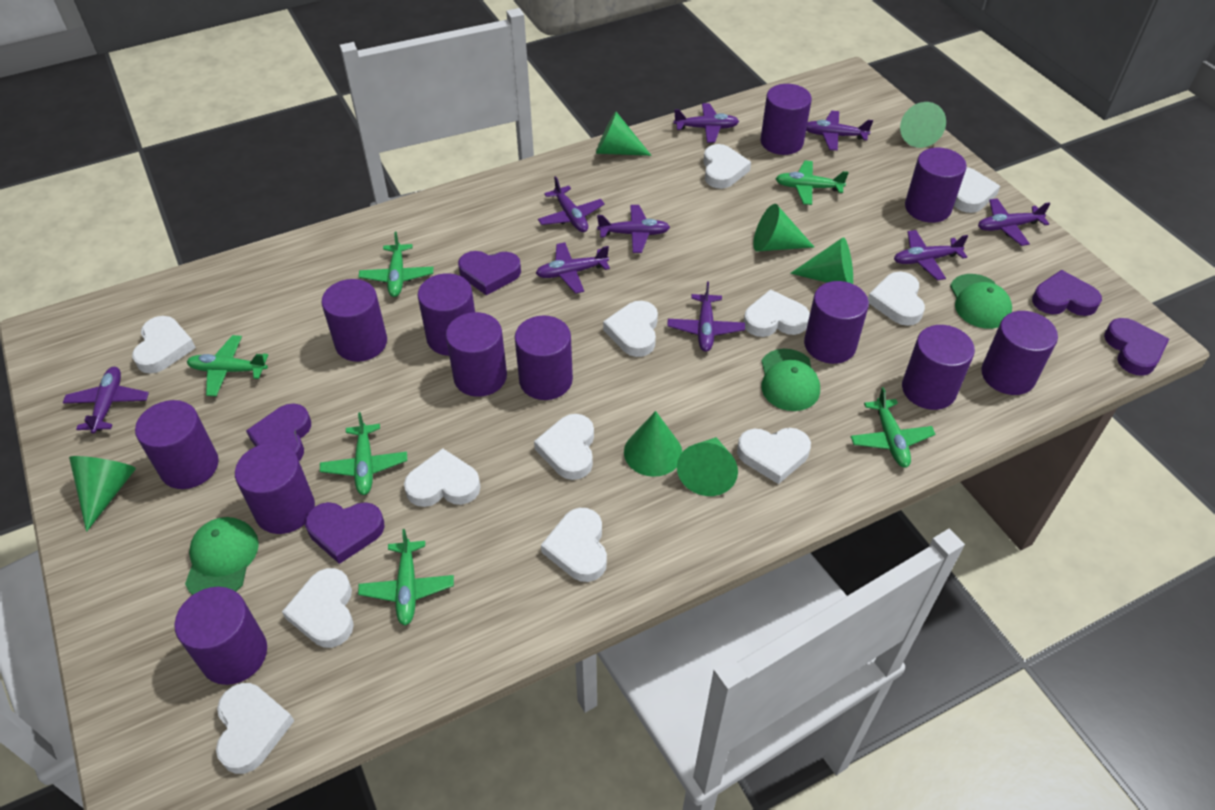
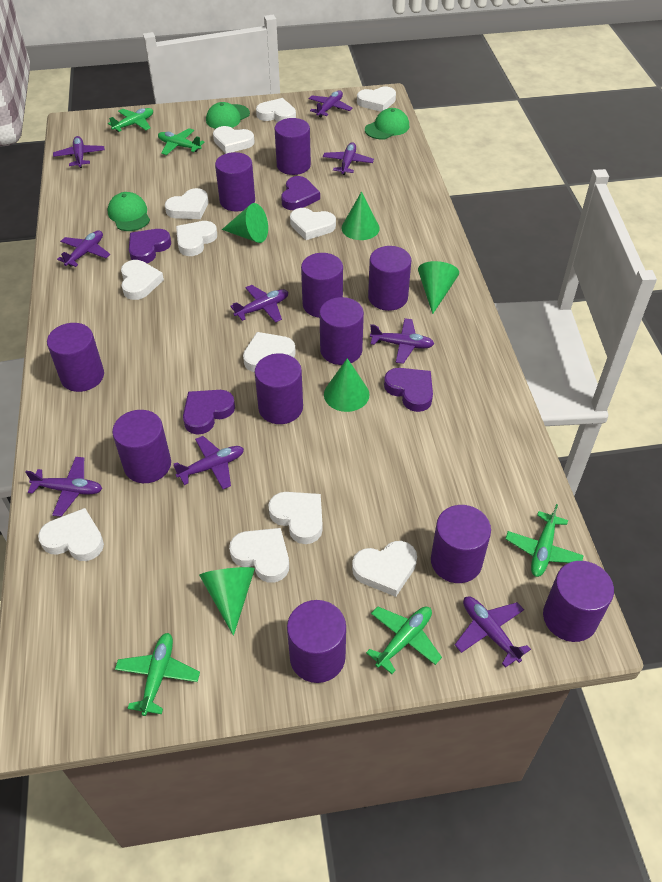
green cone: 7 -> 5
green plane: 6 -> 5
purple cylinder: 12 -> 11
purple heart: 5 -> 4

